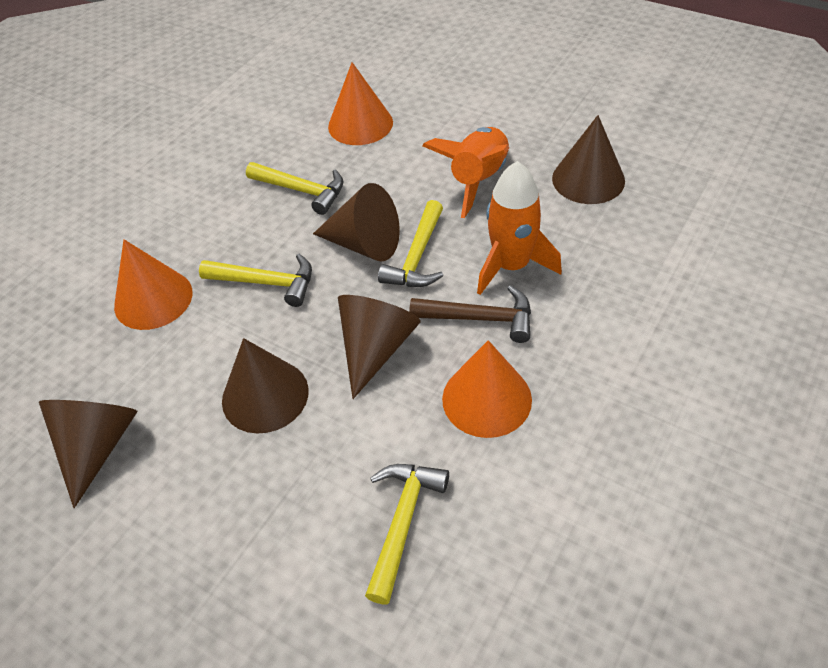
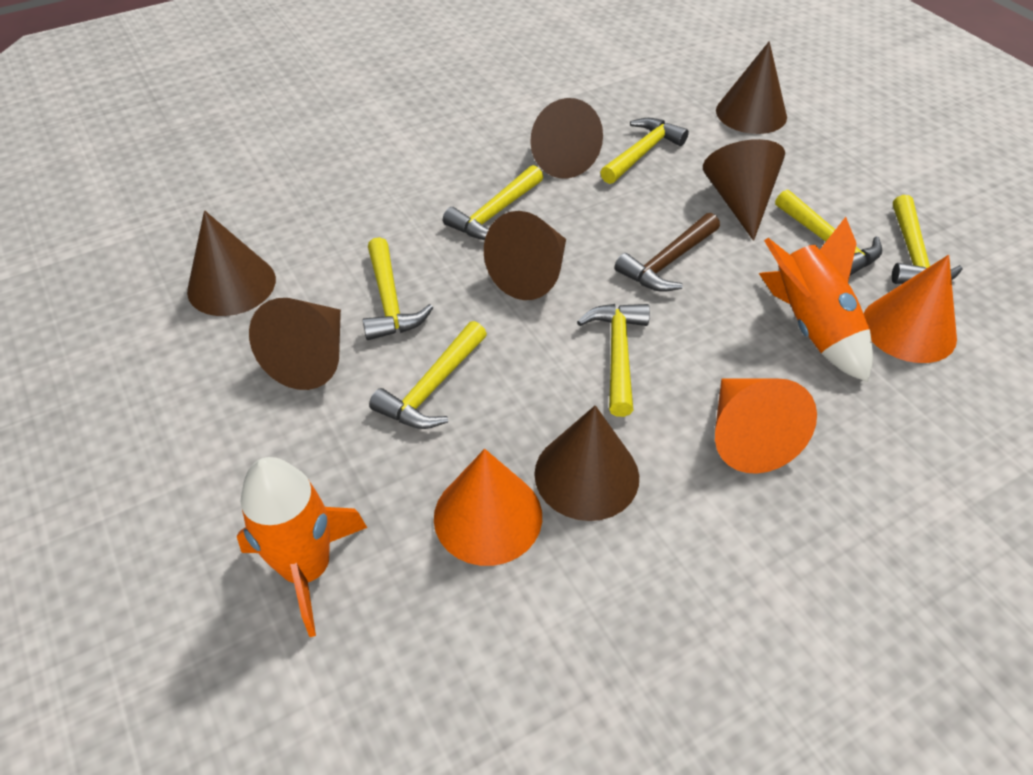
brown cone: 5 -> 7
yellow hammer: 4 -> 7

